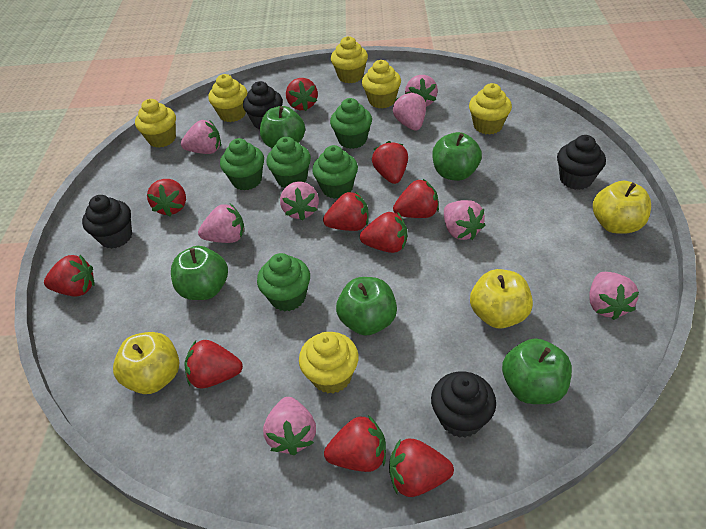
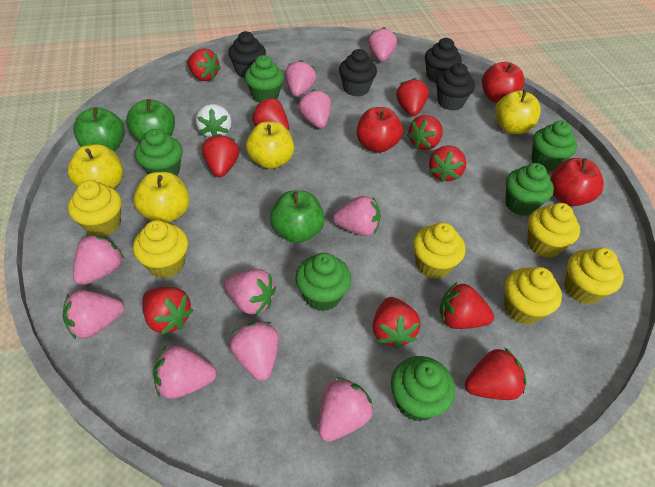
green apple: 5 -> 3
green cupcake: 5 -> 6
pink strawberry: 8 -> 10
red apple: 0 -> 3
white strawberry: 0 -> 1
yellow apple: 3 -> 4

